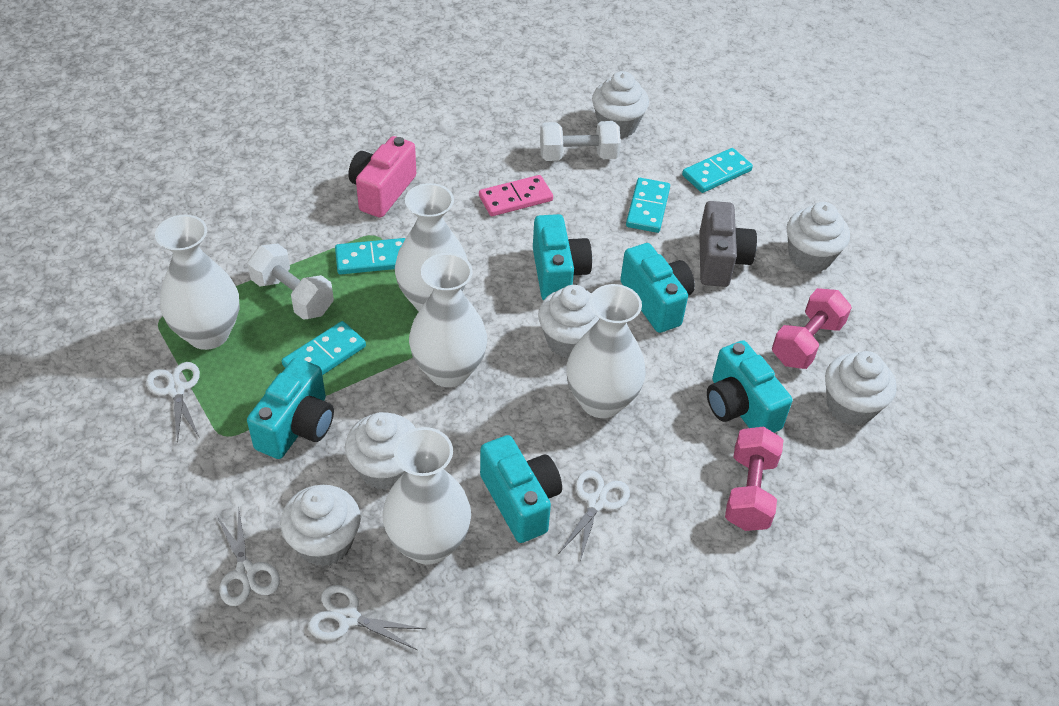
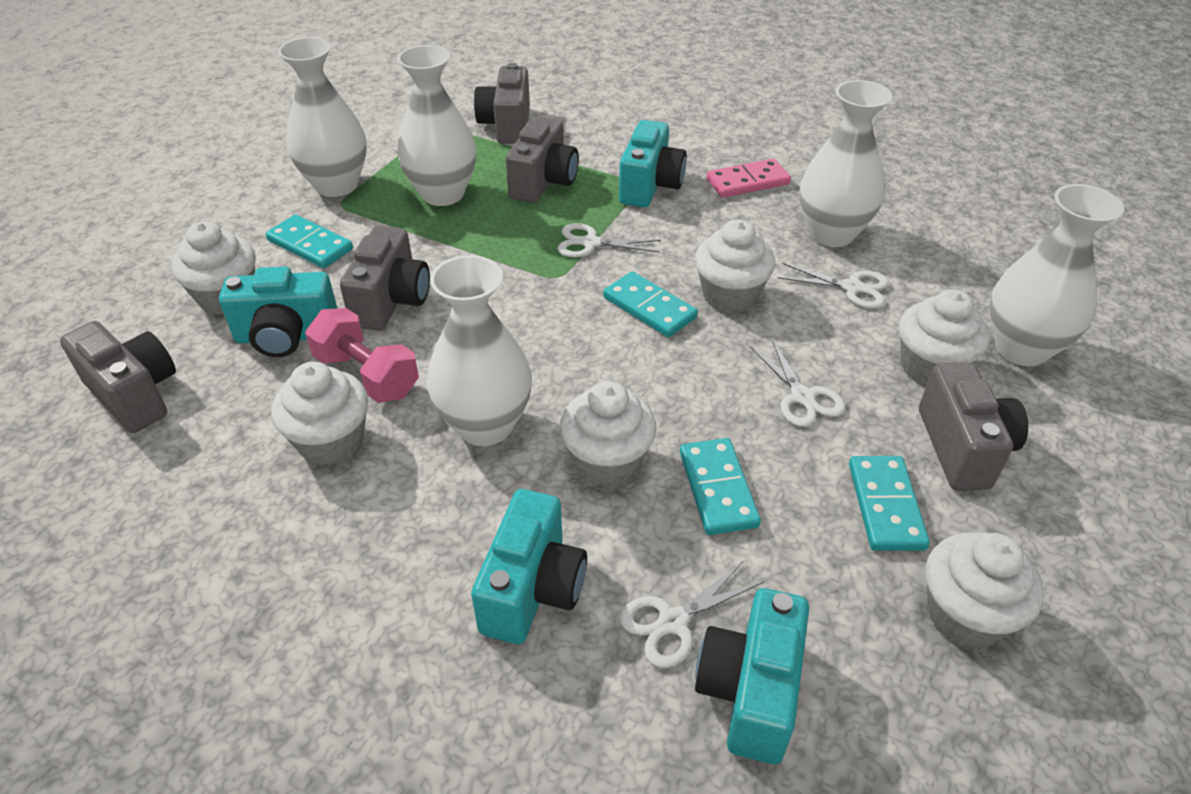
grey camera: 1 -> 5
pink camera: 1 -> 0
pink dumbbell: 2 -> 1
turquoise camera: 5 -> 4
white dumbbell: 2 -> 0

